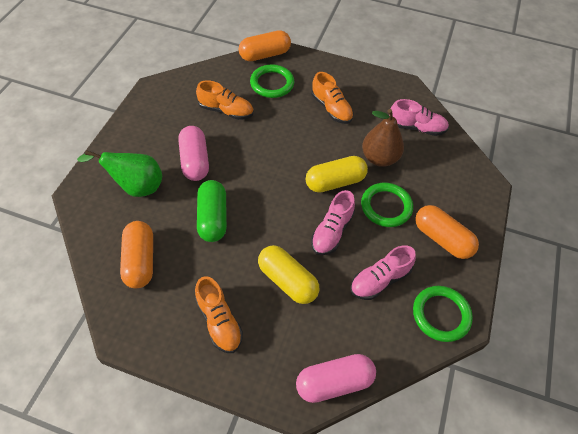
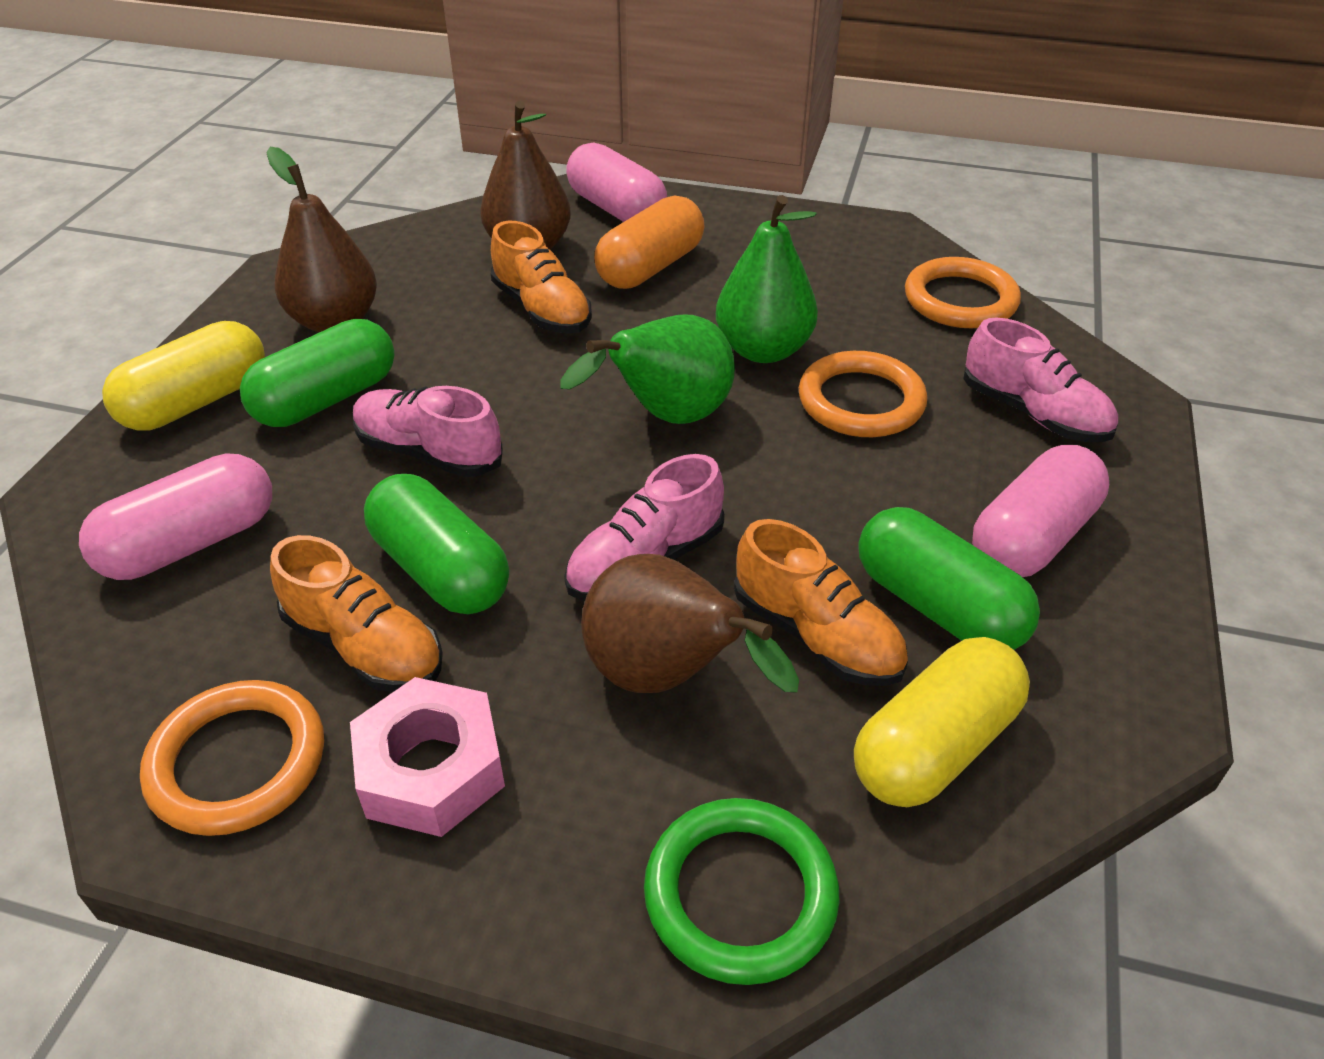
brown pear: 1 -> 3
green capsule: 1 -> 3
green pear: 1 -> 2
green ring: 3 -> 1
orange capsule: 3 -> 1
orange ring: 0 -> 3
pink capsule: 2 -> 3
pink nut: 0 -> 1

